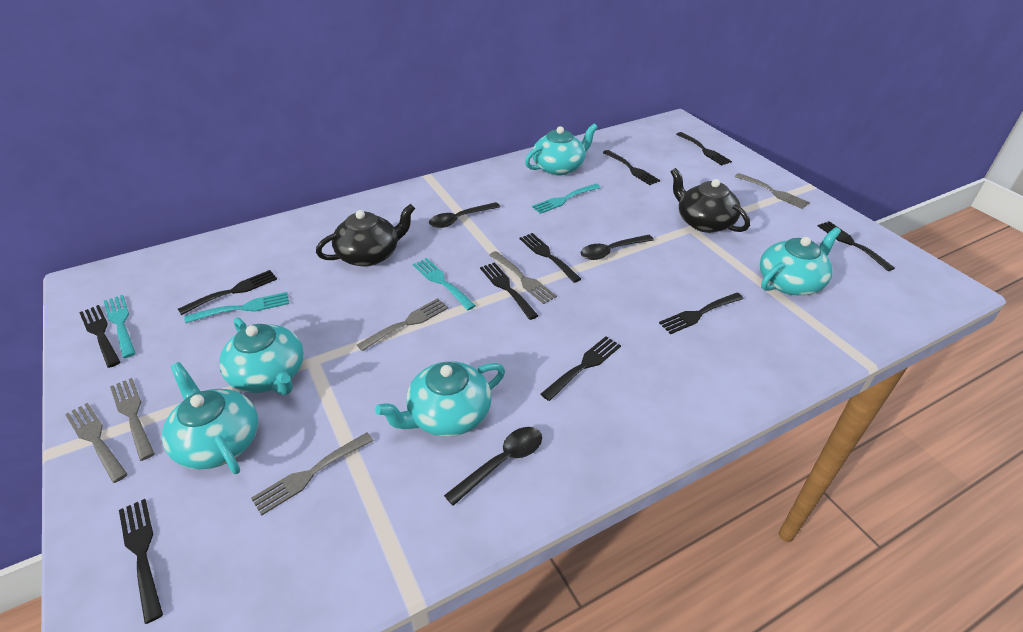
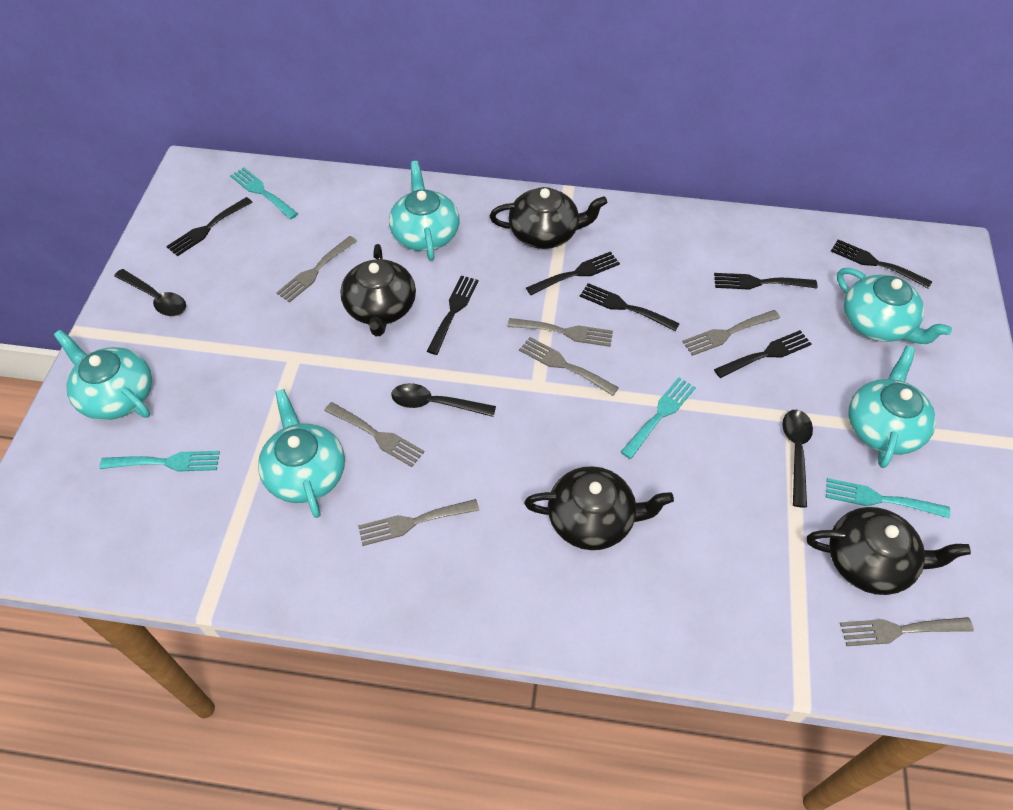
black fork: 10 -> 7
black teapot: 2 -> 4
grey fork: 6 -> 7

